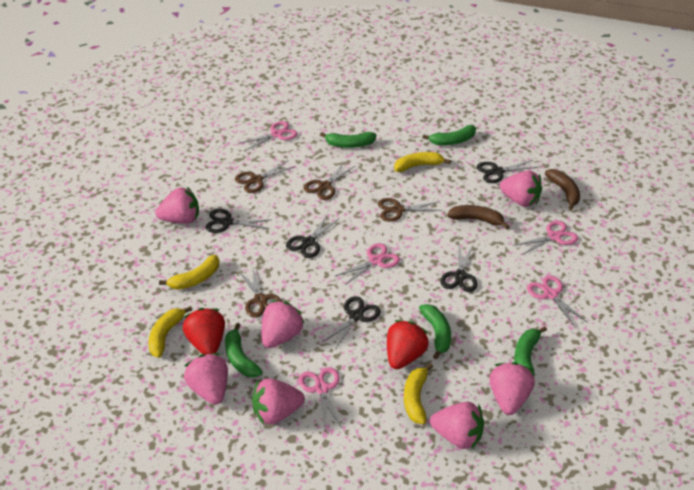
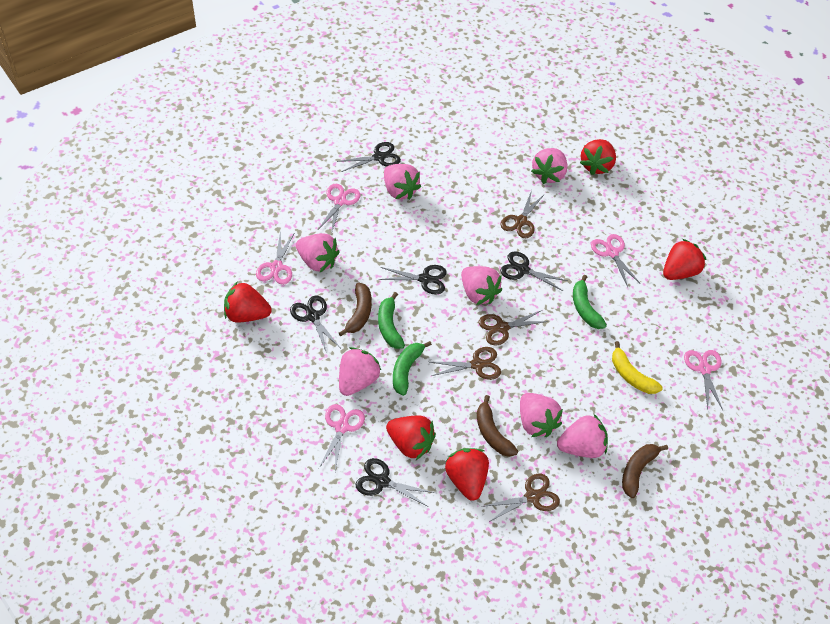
brown banana: 2 -> 3
green banana: 5 -> 3
red strawberry: 2 -> 5
yellow banana: 4 -> 1

